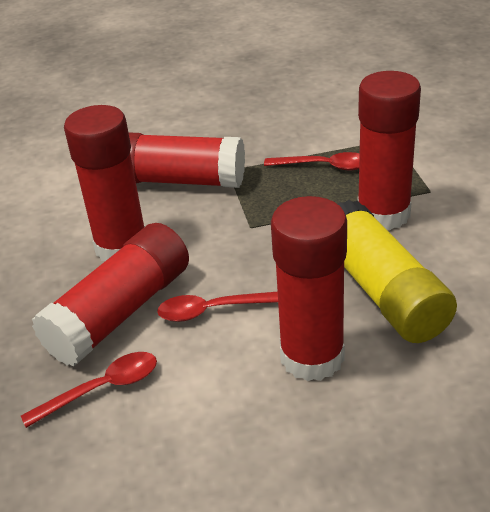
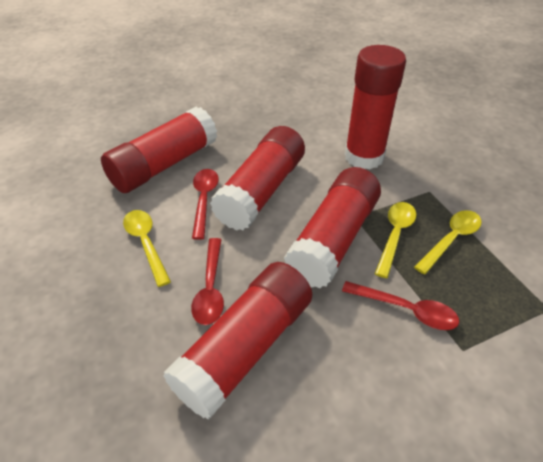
yellow glue stick: 1 -> 0
yellow spoon: 0 -> 3

